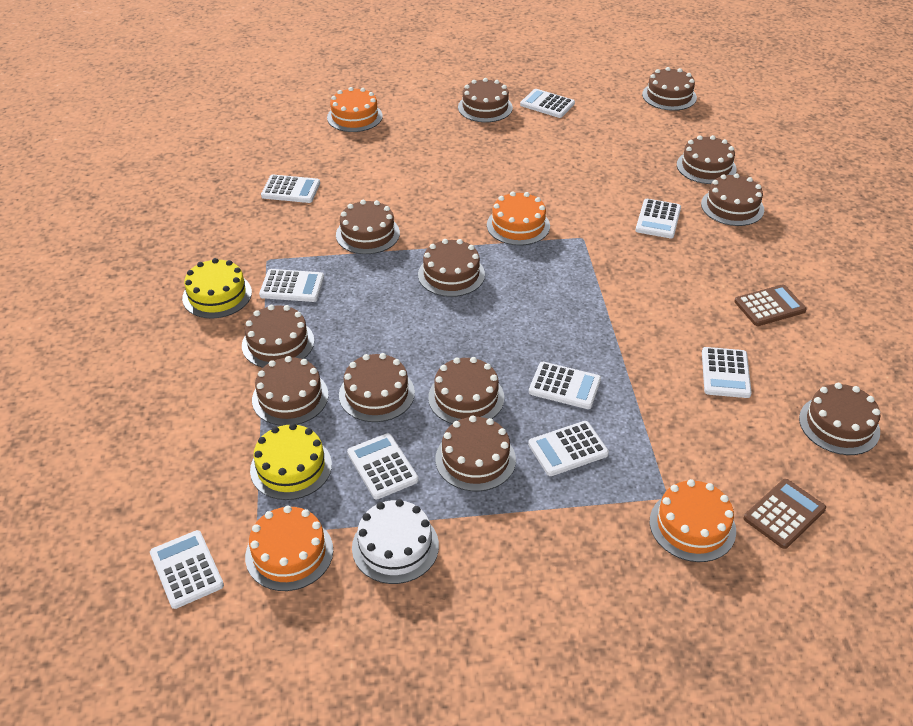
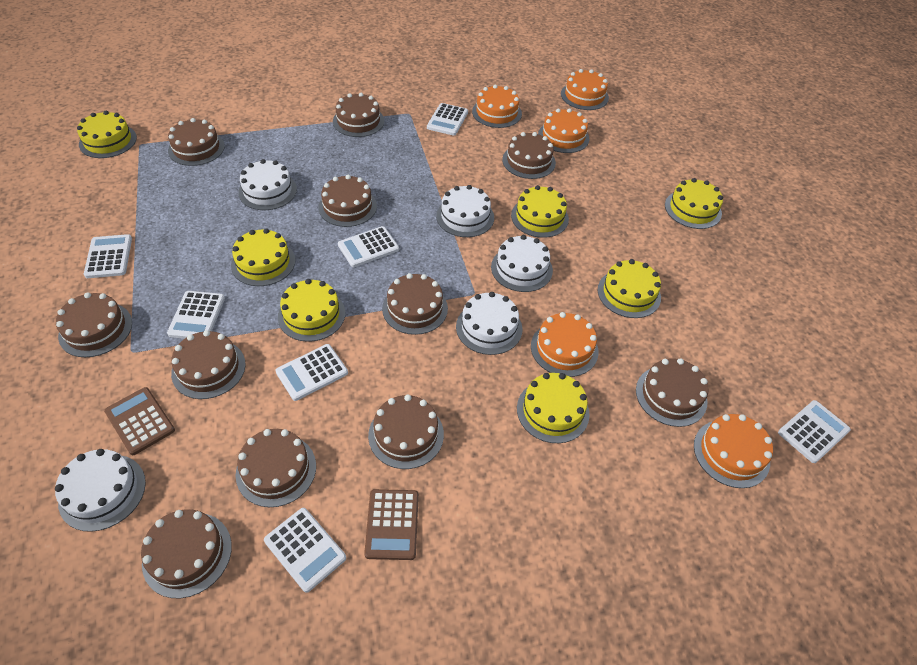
brown cake: 12 -> 11
orange cake: 4 -> 5
white cake: 1 -> 5
white calculator: 9 -> 7
yellow cake: 2 -> 7

